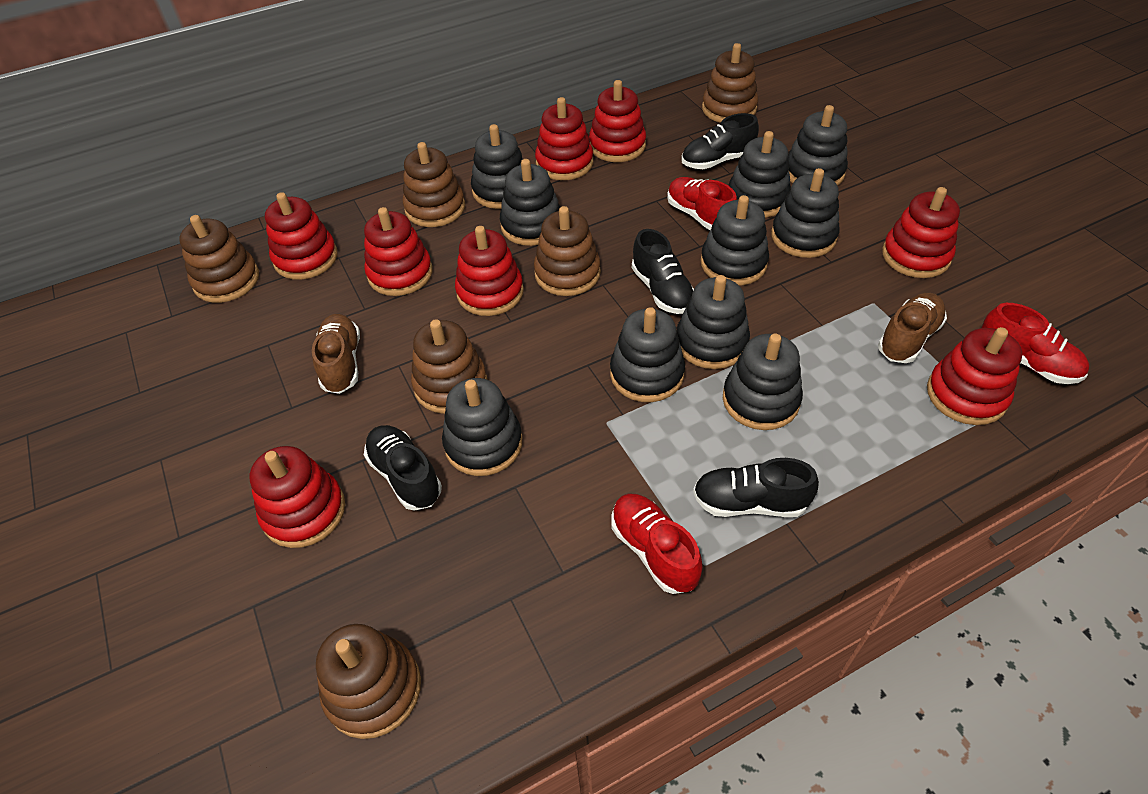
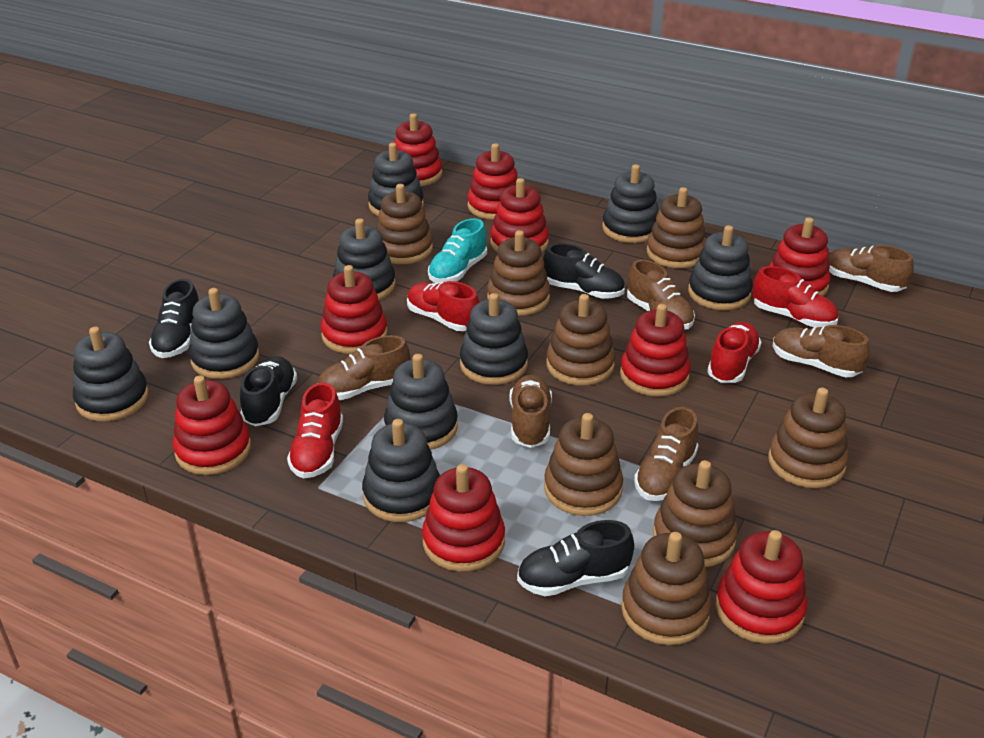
black stacking toy: 10 -> 9
brown shoe: 2 -> 6
brown stacking toy: 6 -> 8
red shoe: 3 -> 4
red stacking toy: 8 -> 9
turquoise shoe: 0 -> 1

